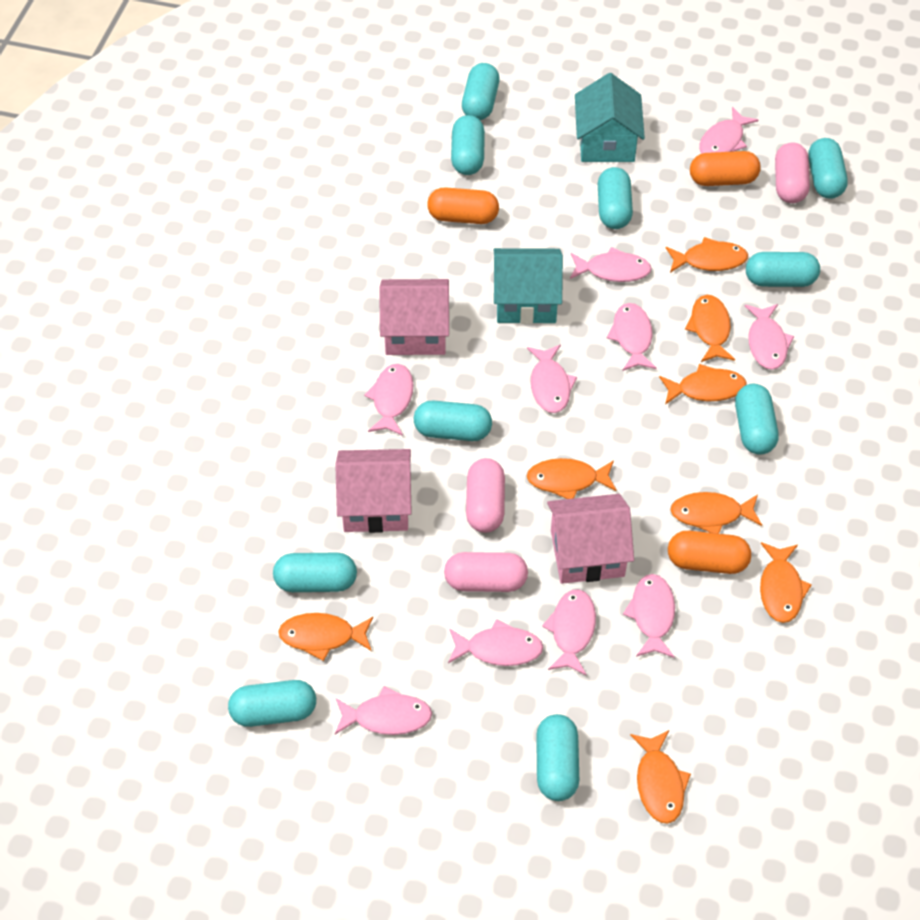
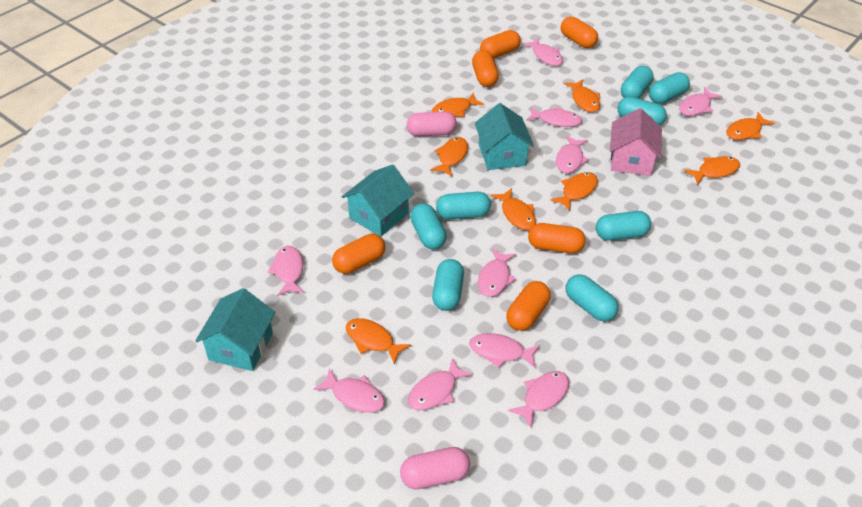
orange capsule: 3 -> 6
pink capsule: 3 -> 2
pink house: 3 -> 1
turquoise capsule: 10 -> 8
turquoise house: 2 -> 3

